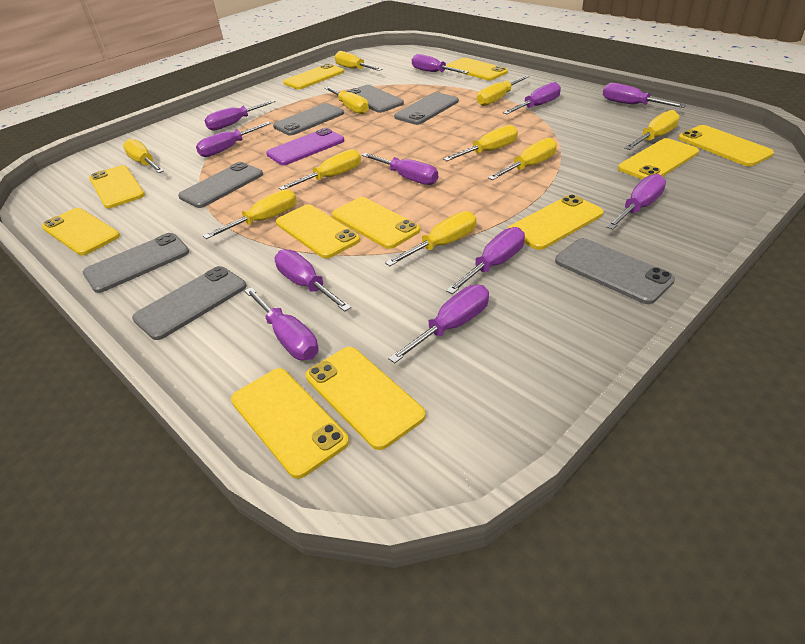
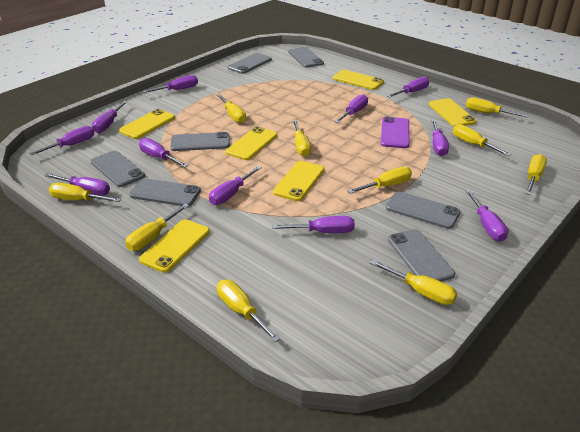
yellow phone: 11 -> 6

